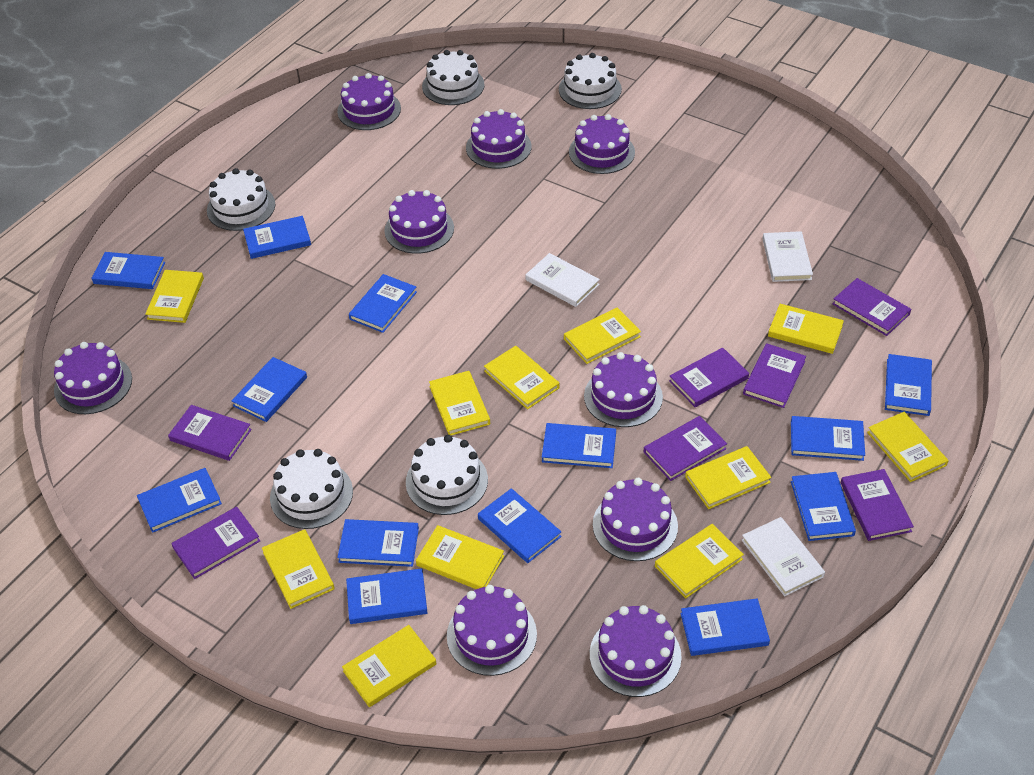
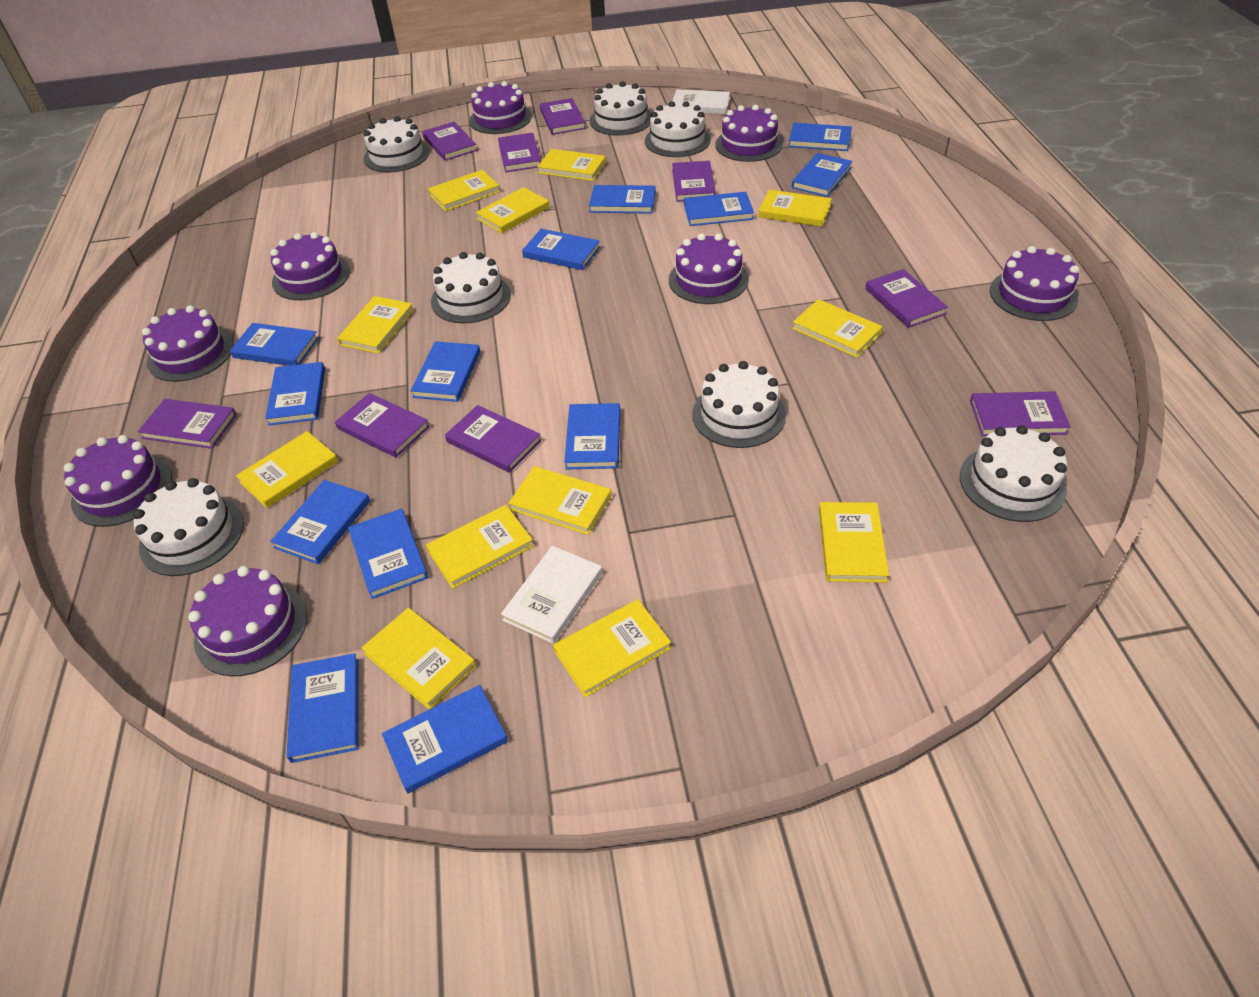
purple book: 7 -> 9
purple cake: 9 -> 8
white book: 3 -> 2
white cake: 5 -> 7
yellow book: 11 -> 12

